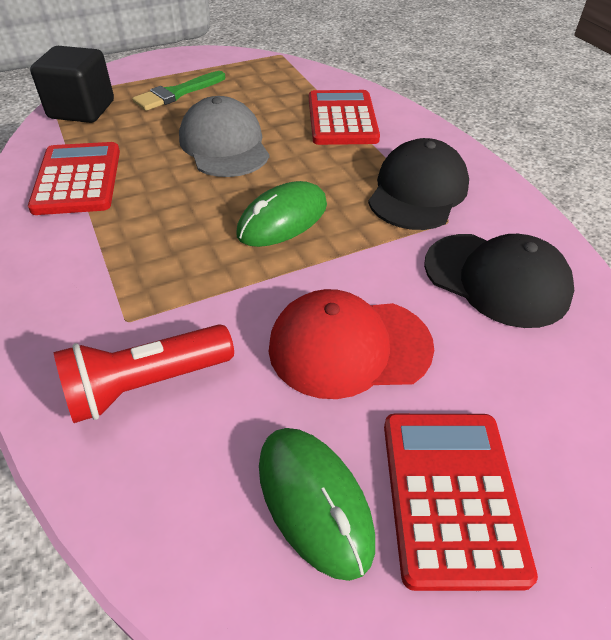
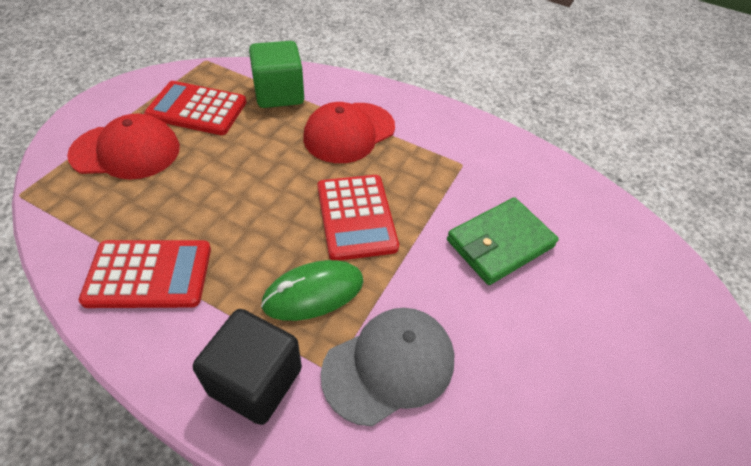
black cap: 2 -> 0
green brush: 1 -> 0
green cube: 0 -> 1
green mouse: 2 -> 1
green wallet: 0 -> 1
red cap: 1 -> 2
red flashlight: 1 -> 0

